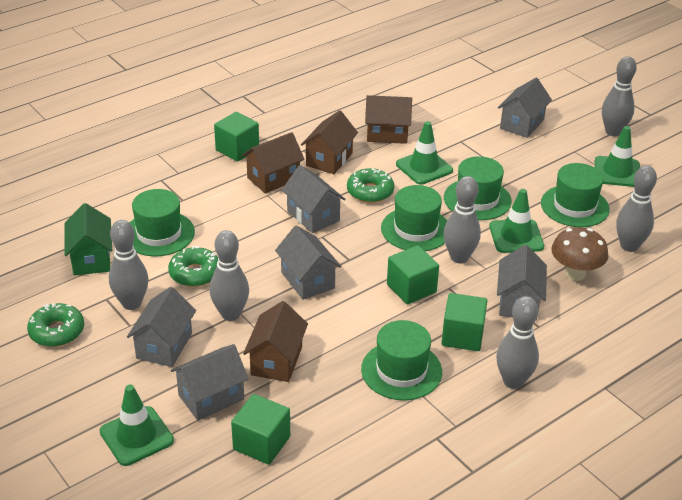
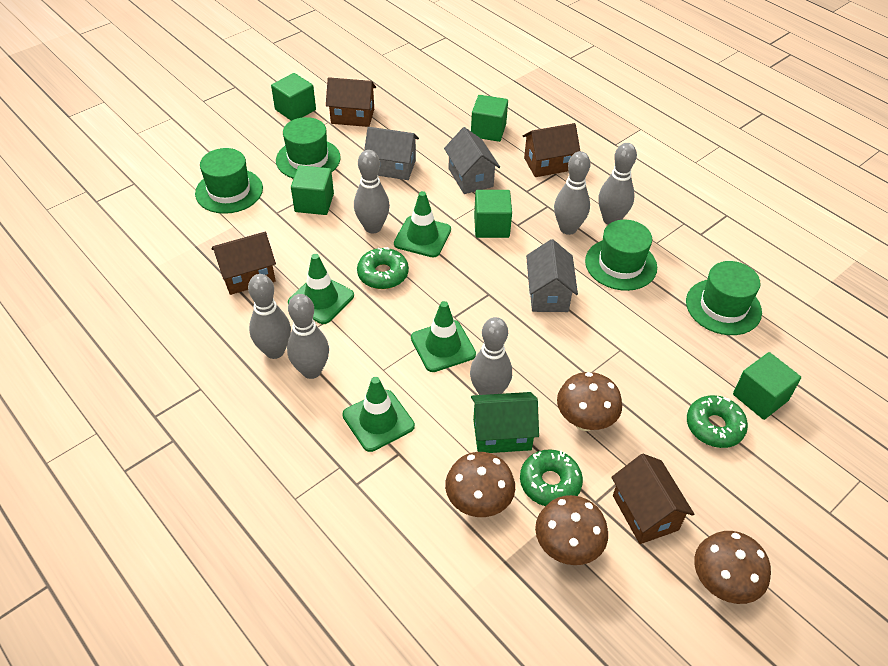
brown mushroom: 1 -> 4
green cube: 4 -> 5
green hat: 5 -> 4
grey house: 6 -> 3

